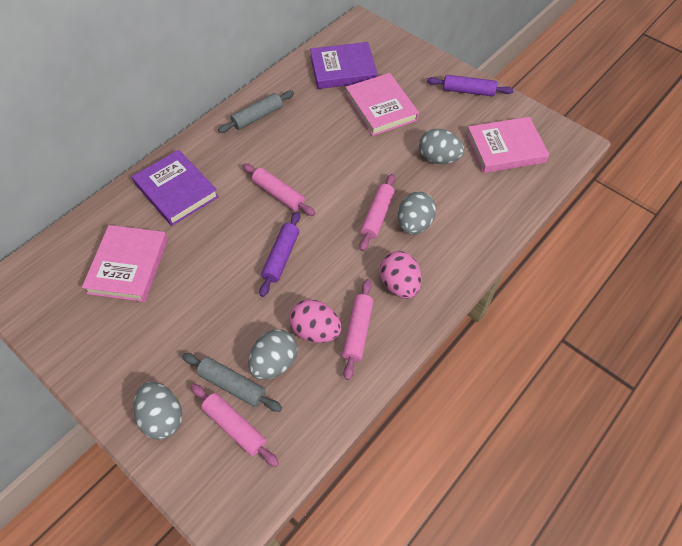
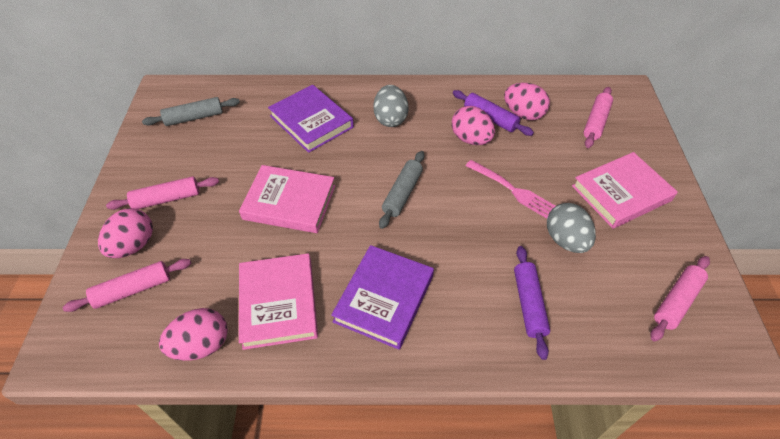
grey egg: 4 -> 2
pink egg: 2 -> 4
pink fork: 0 -> 1

